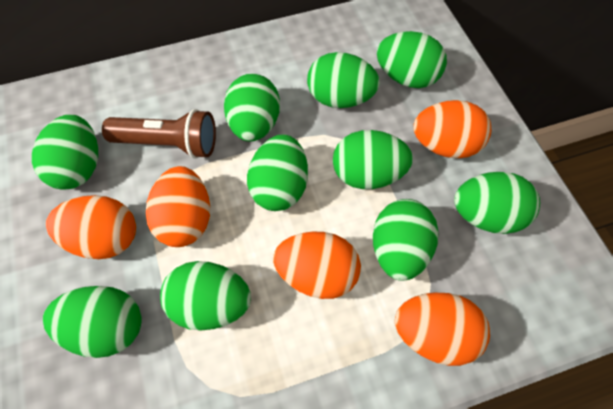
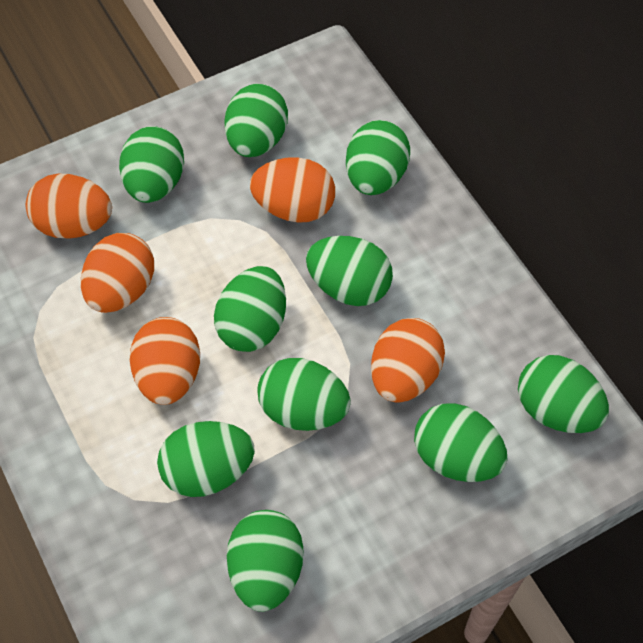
brown flashlight: 1 -> 0

